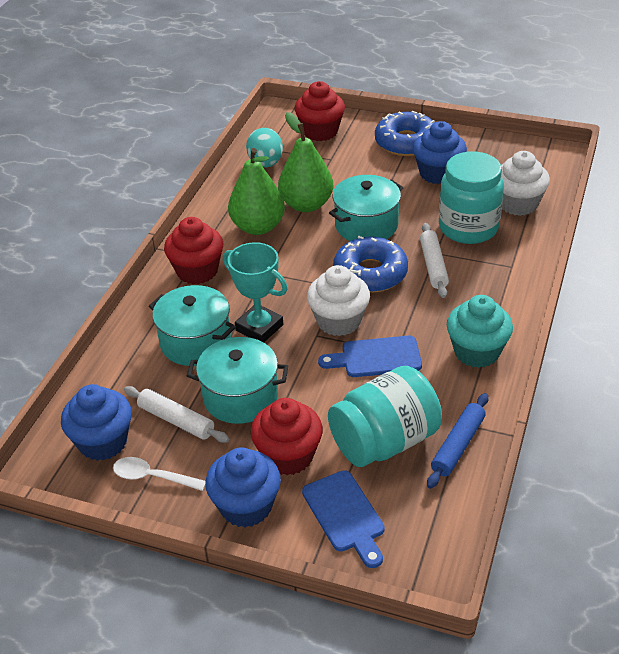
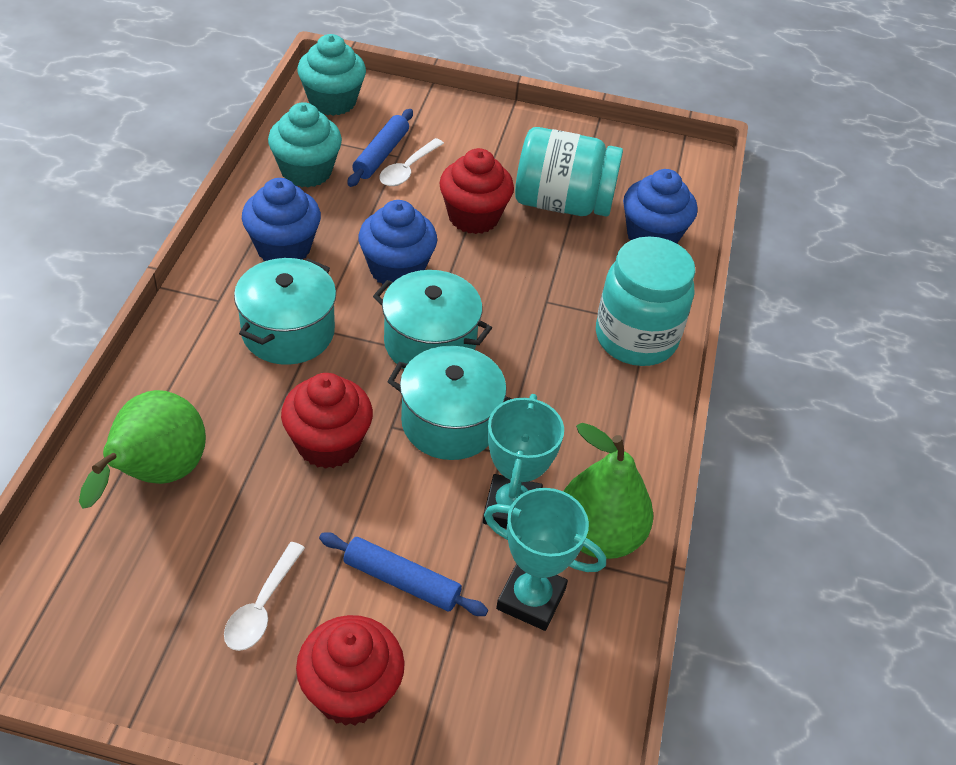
blue cutting board: 2 -> 0
blue donut: 2 -> 0
blue rolling pin: 1 -> 2
turquoise cupcake: 1 -> 2
turquoise egg: 1 -> 0
turquoise trophy: 1 -> 2
white cupcake: 2 -> 0
white rolling pin: 2 -> 0
white spoon: 1 -> 2

